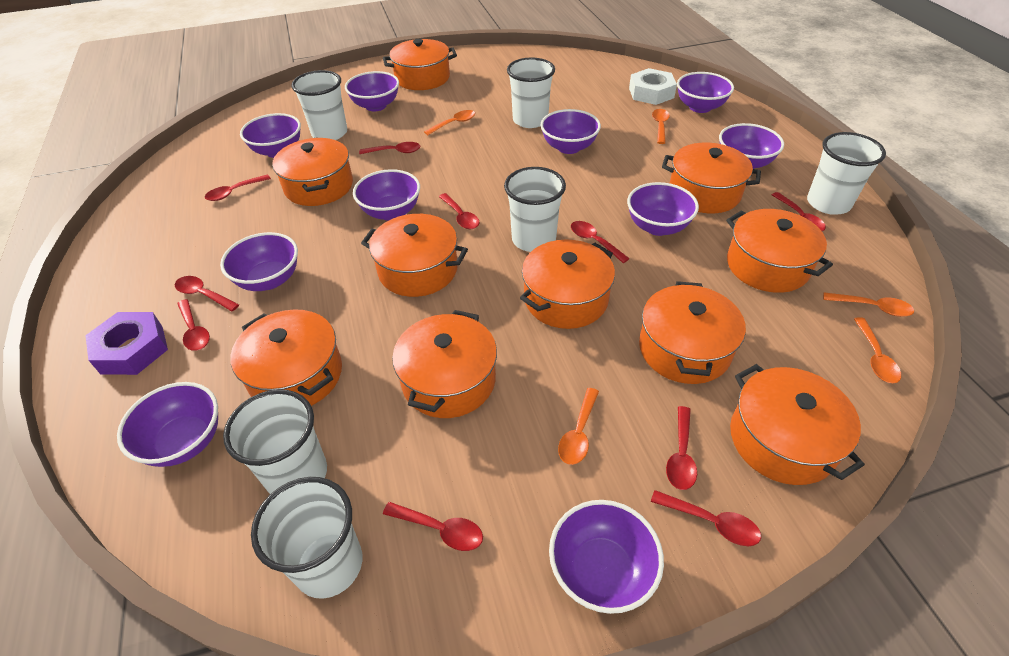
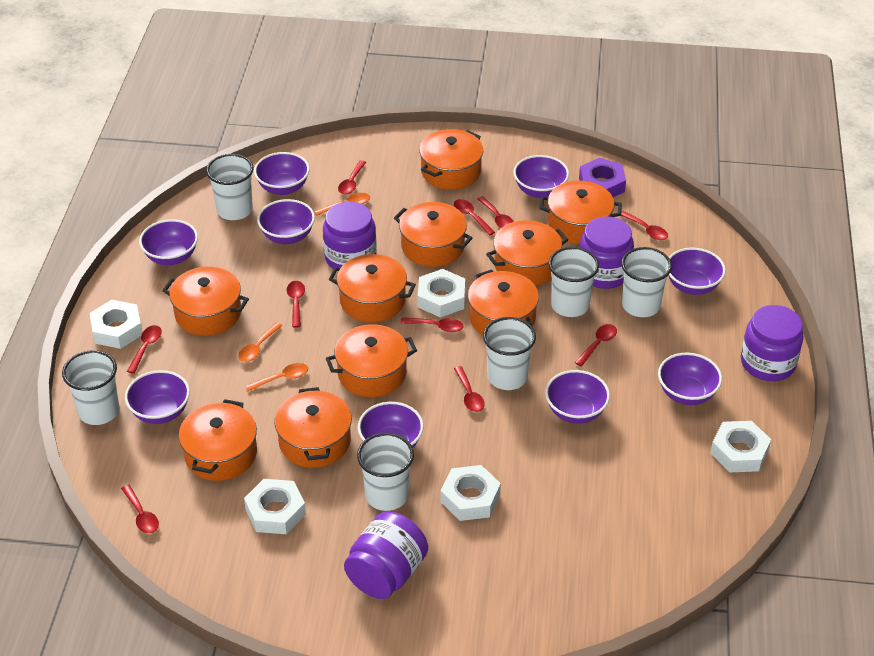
orange spoon: 5 -> 3
purple bowl: 10 -> 9
purple jar: 0 -> 4
white nut: 1 -> 5

